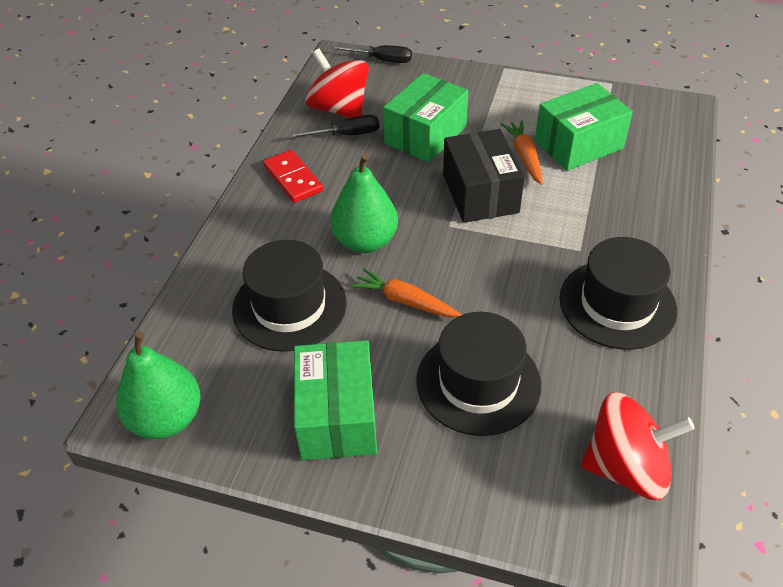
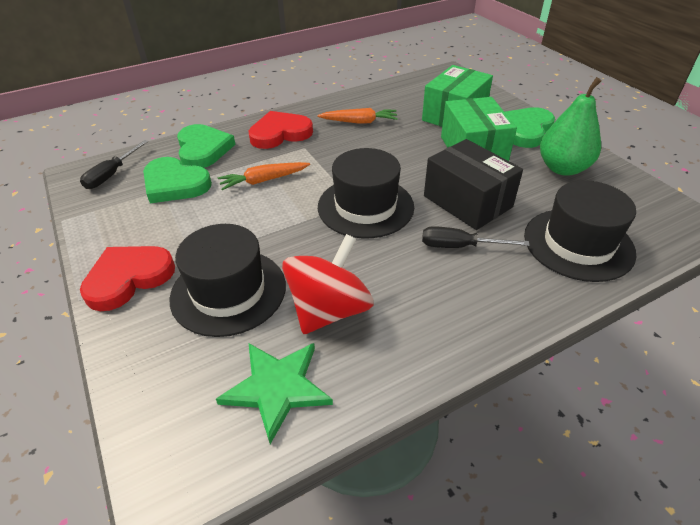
green box: 3 -> 2
green heart: 0 -> 3
green pear: 2 -> 1
green star: 0 -> 1
red domino: 1 -> 0
red heart: 0 -> 2
red spinning top: 2 -> 1

